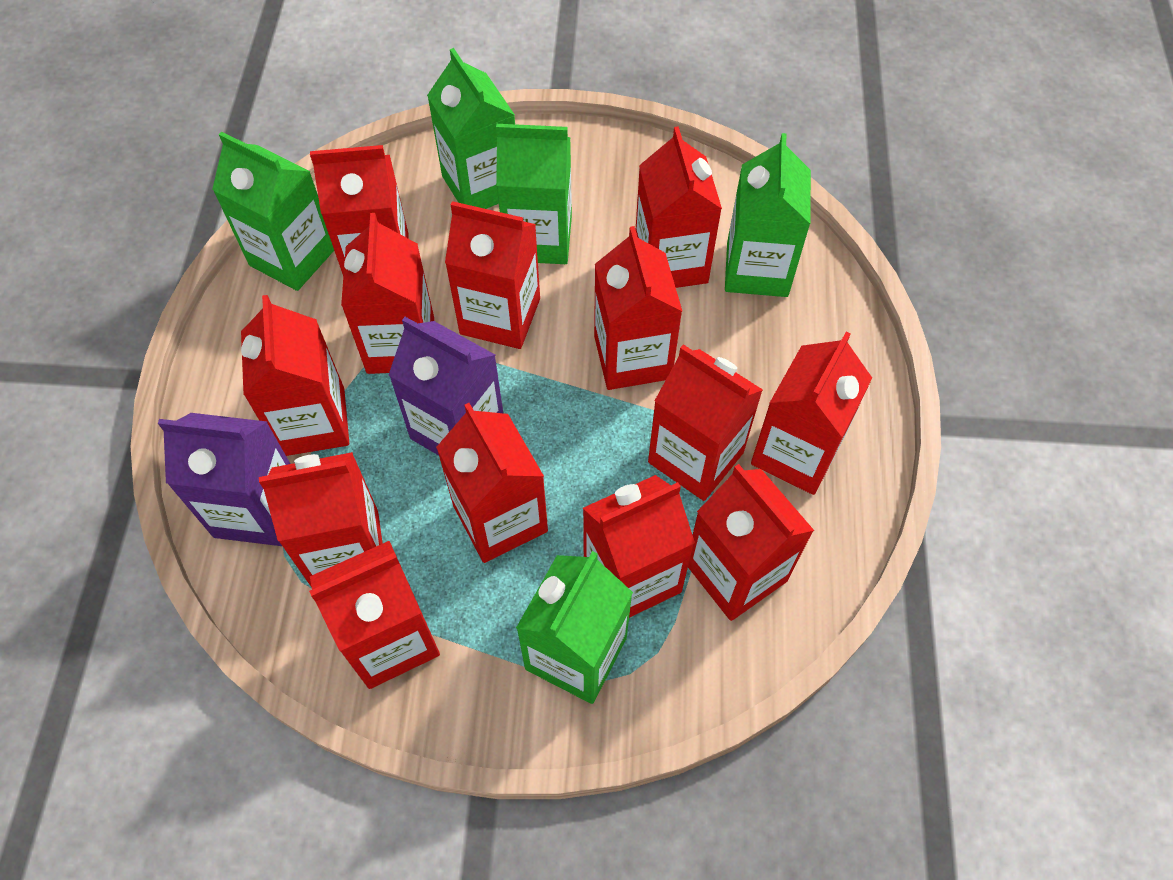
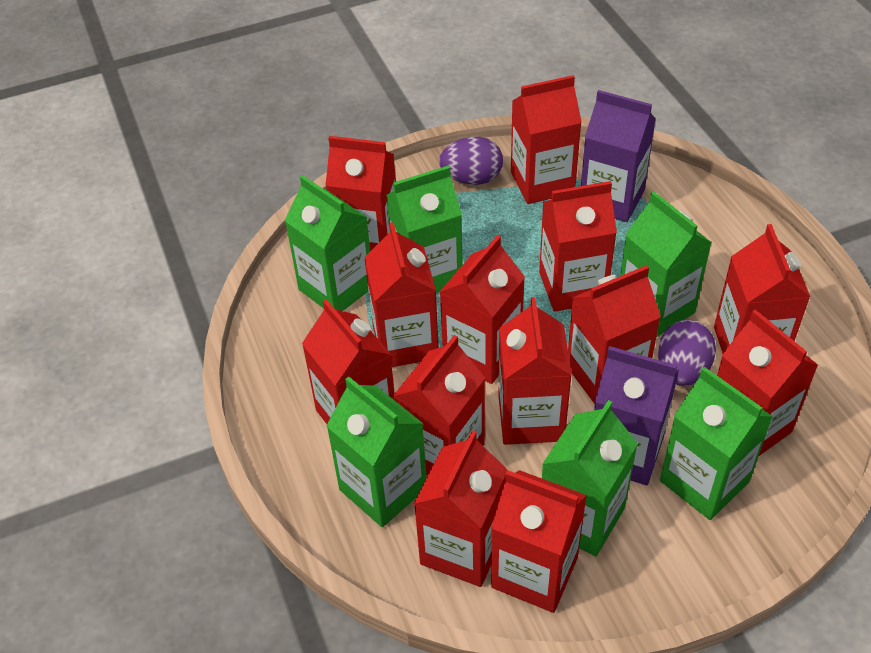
green carton: 5 -> 6
purple egg: 0 -> 2

